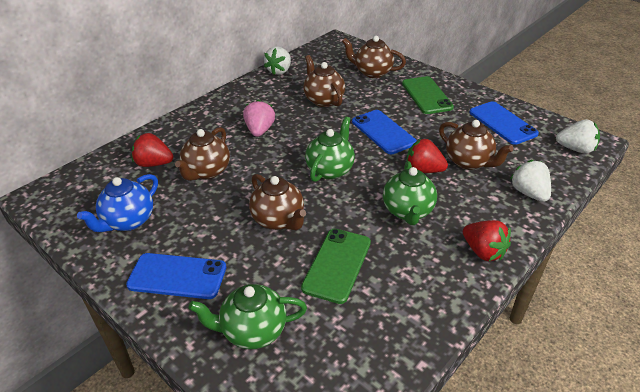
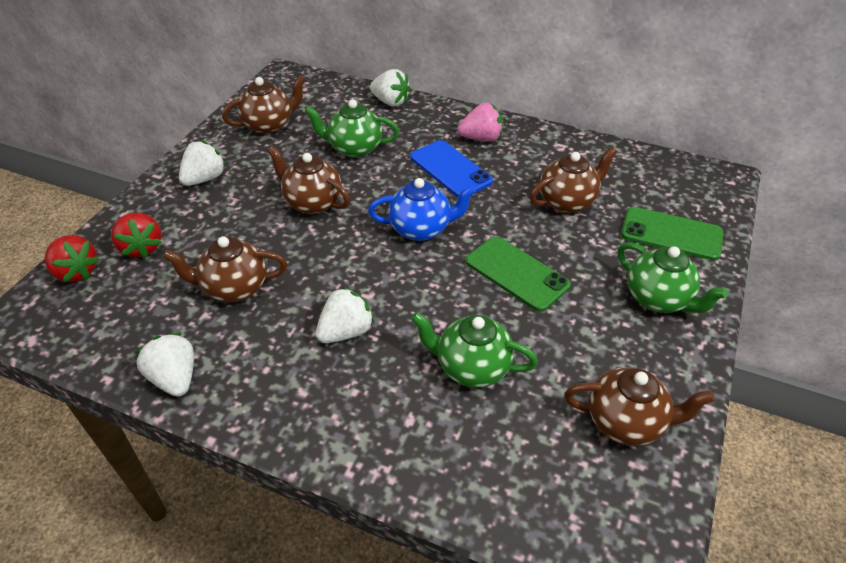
blue phone: 3 -> 1
red strawberry: 3 -> 2
white strawberry: 3 -> 4

